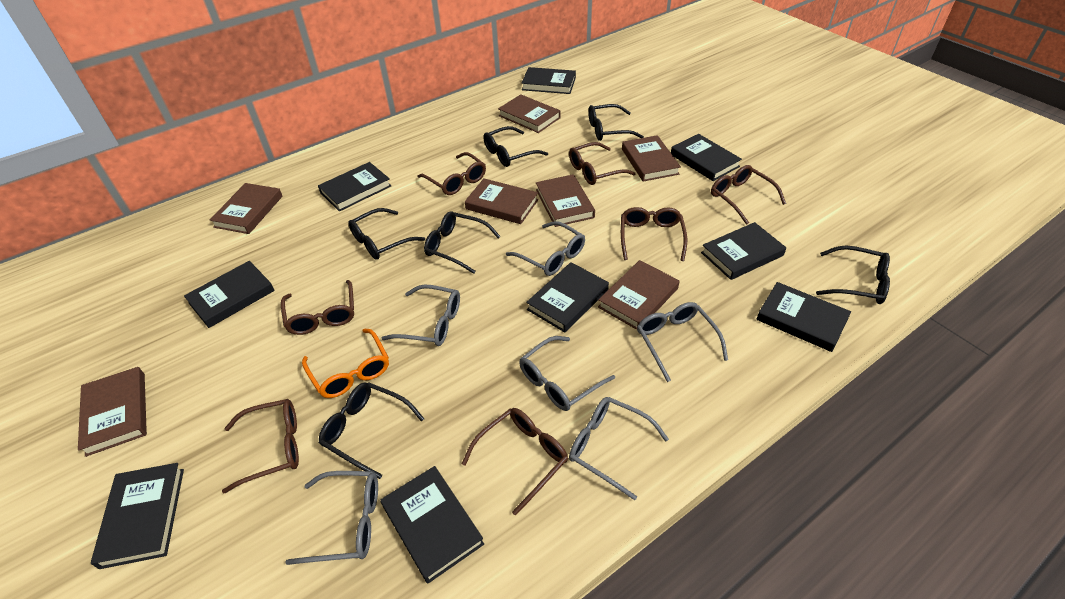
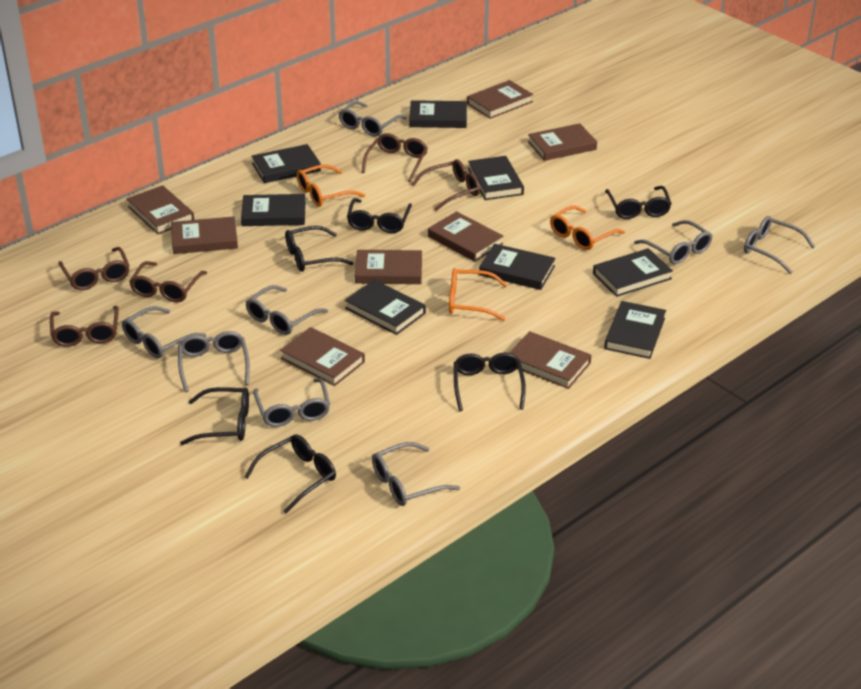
black book: 9 -> 8
brown book: 7 -> 8
brown glasses: 7 -> 5
grey glasses: 6 -> 8
orange glasses: 1 -> 3

